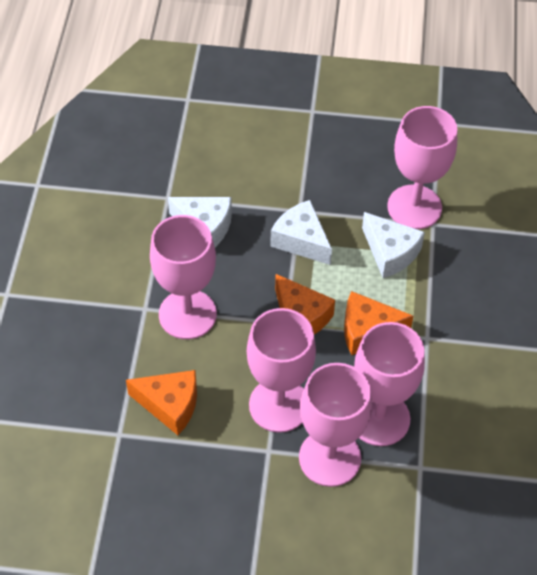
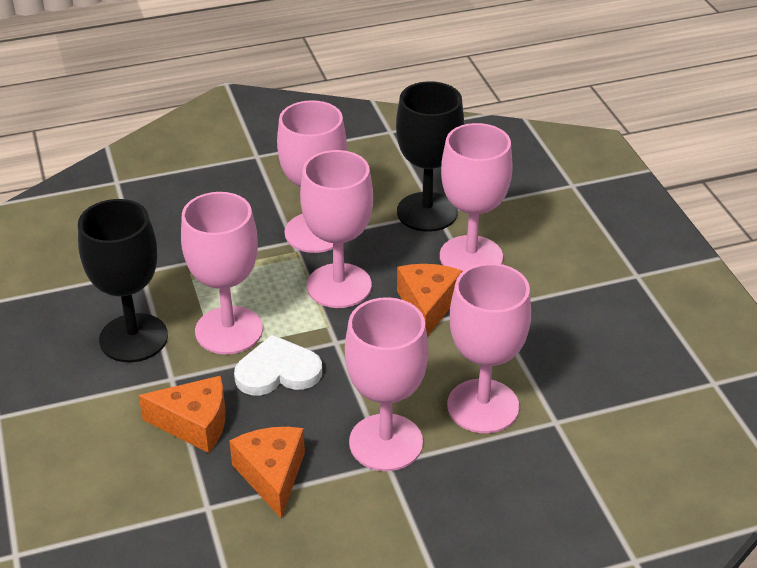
black goblet: 0 -> 2
pink goblet: 5 -> 6
white cheese: 3 -> 0
white heart: 0 -> 1

